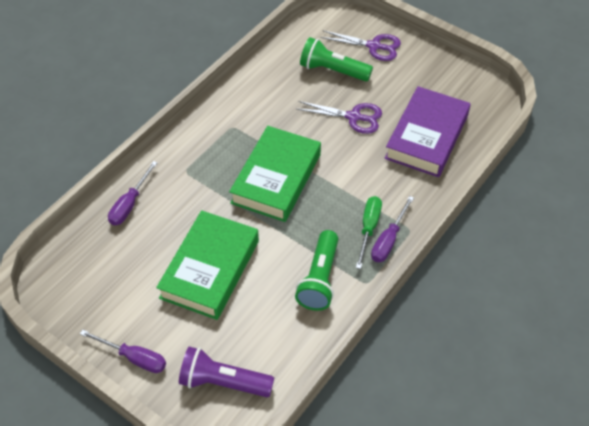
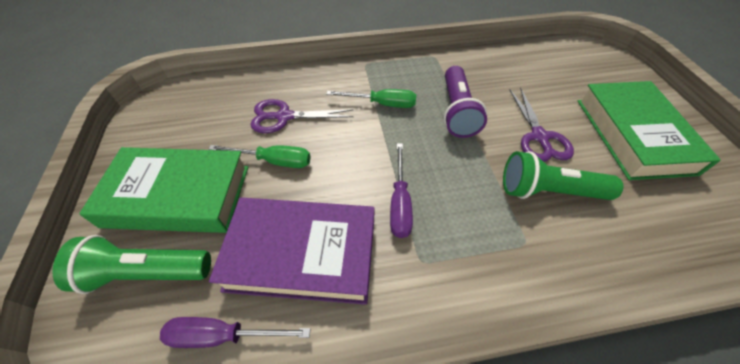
green screwdriver: 1 -> 2
purple screwdriver: 3 -> 2

